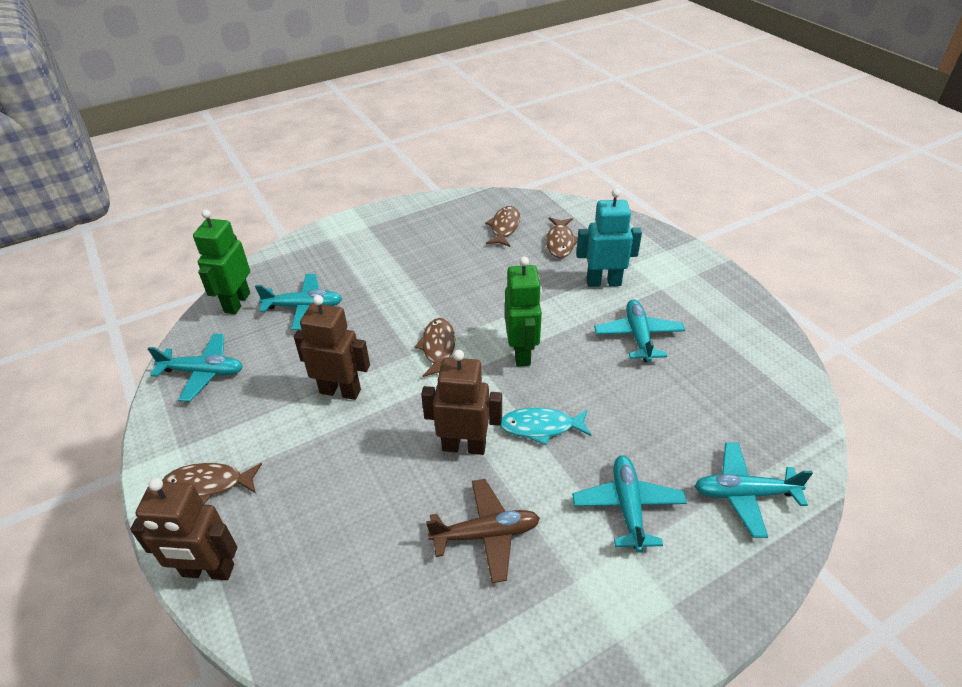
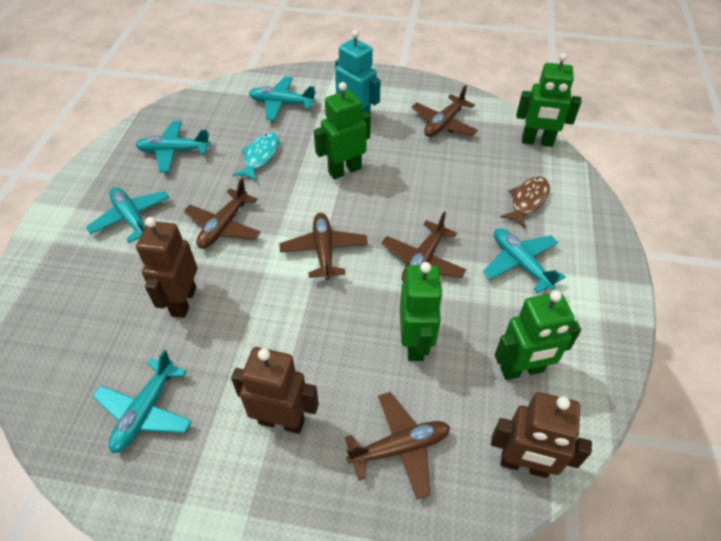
brown fish: 4 -> 1
brown plane: 1 -> 5
green robot: 2 -> 4

